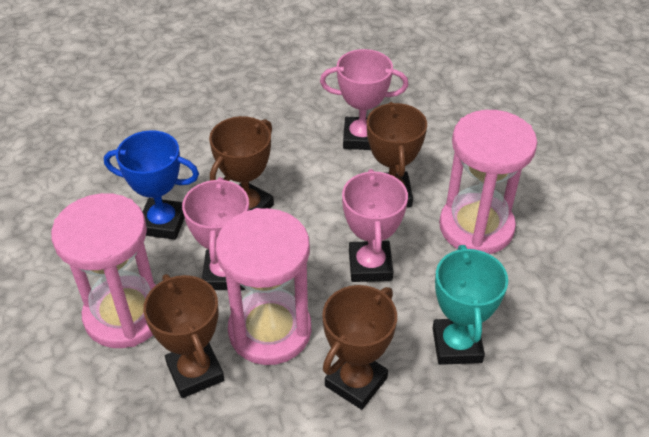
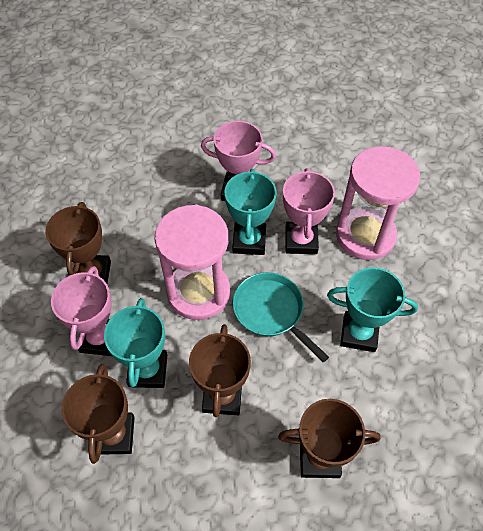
blue trophy: 1 -> 0
pink hourglass: 3 -> 2
turquoise pan: 0 -> 1
turquoise trophy: 1 -> 3

